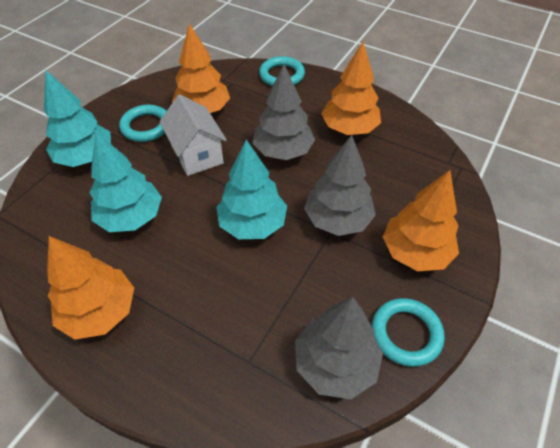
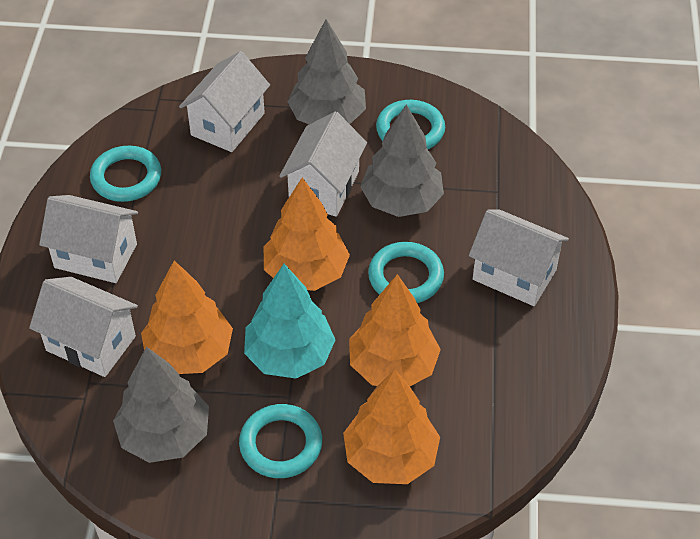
turquoise ring: 3 -> 4
turquoise tree: 3 -> 1
white house: 1 -> 5

